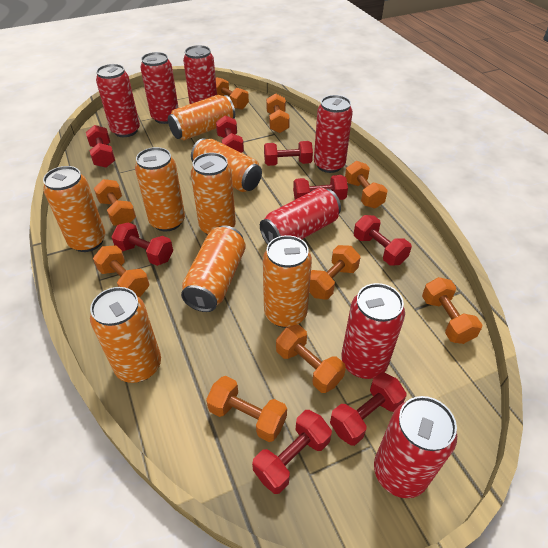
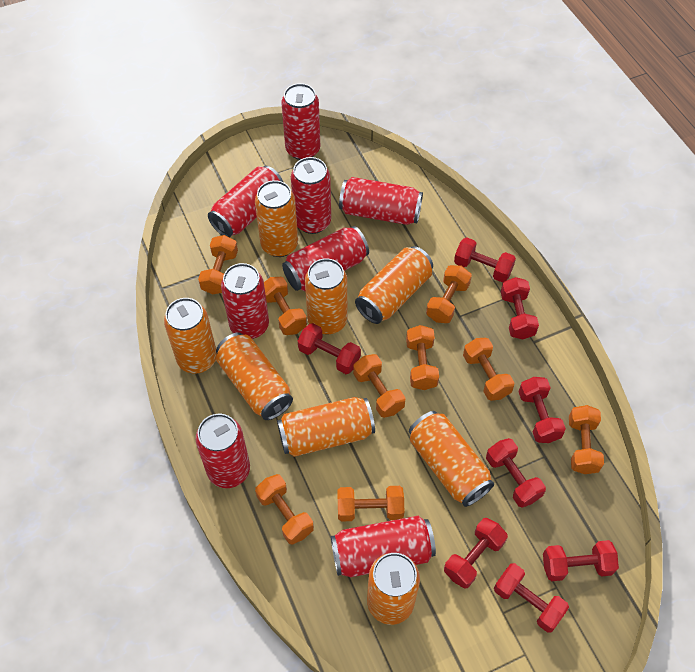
red can: 7 -> 8

